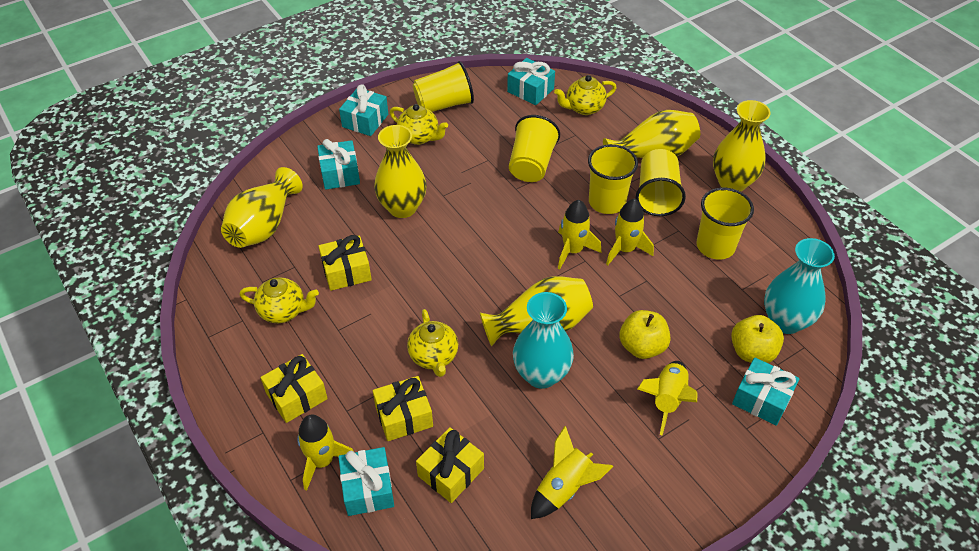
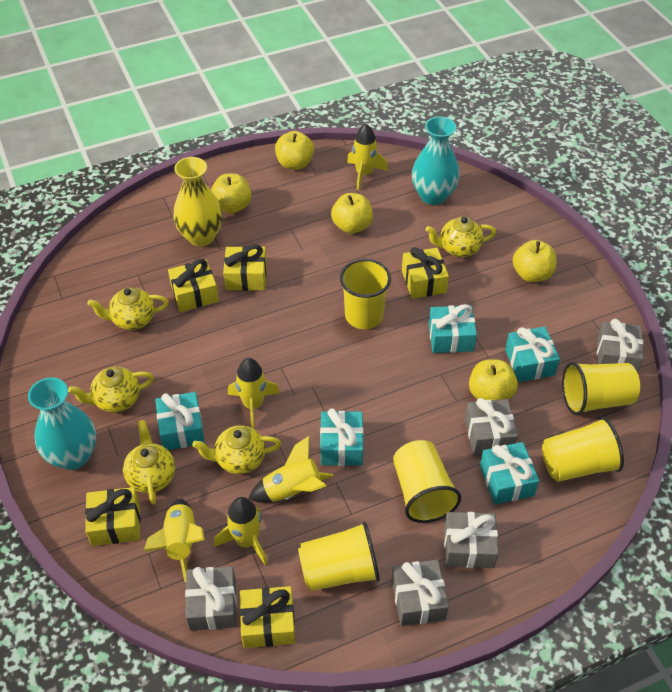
grey gift: 0 -> 5
yellow apple: 2 -> 5
yellow gift: 4 -> 5
yellow teapot: 4 -> 5
yellow vase: 5 -> 1

